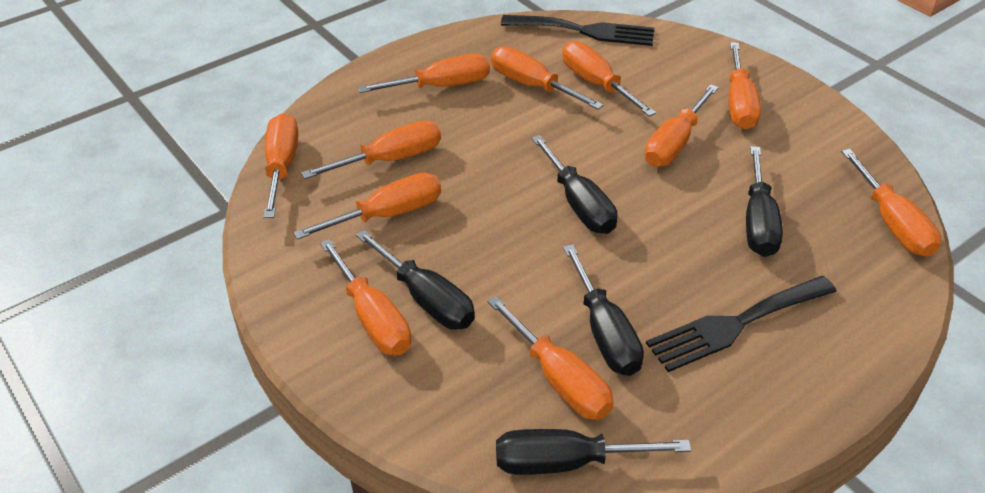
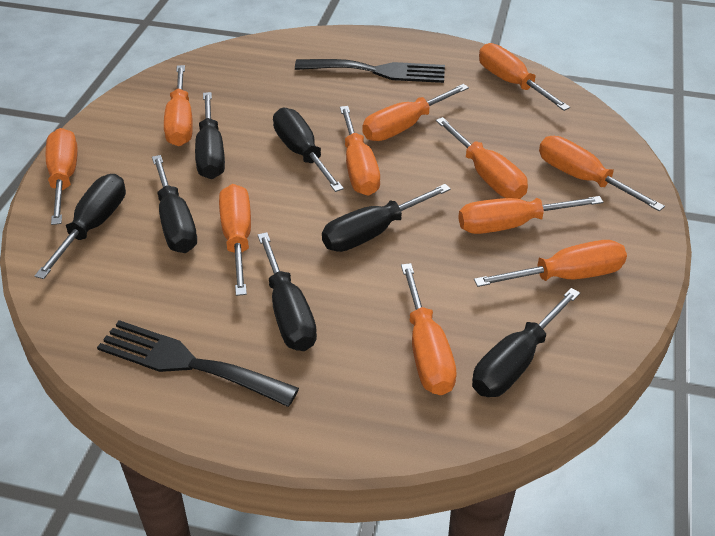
black screwdriver: 5 -> 7

